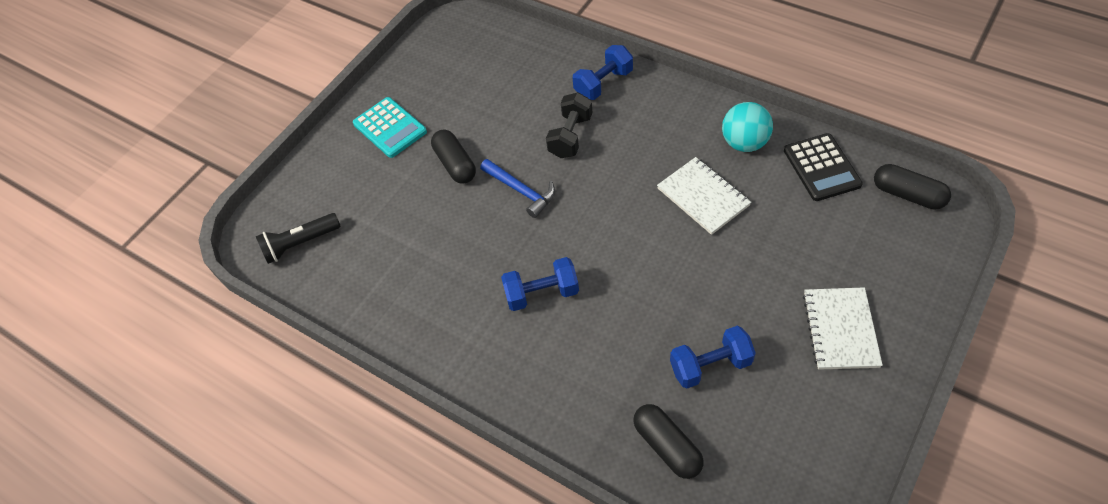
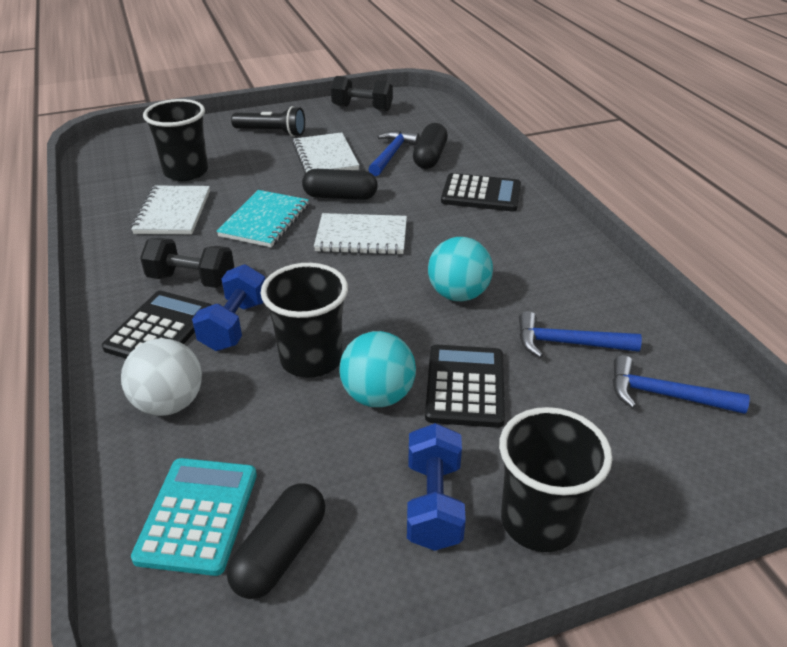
black calculator: 1 -> 3
black cup: 0 -> 3
black dumbbell: 1 -> 2
blue dumbbell: 3 -> 2
blue hammer: 1 -> 3
turquoise ball: 1 -> 2
turquoise notebook: 0 -> 1
white ball: 0 -> 1
white notebook: 2 -> 3

